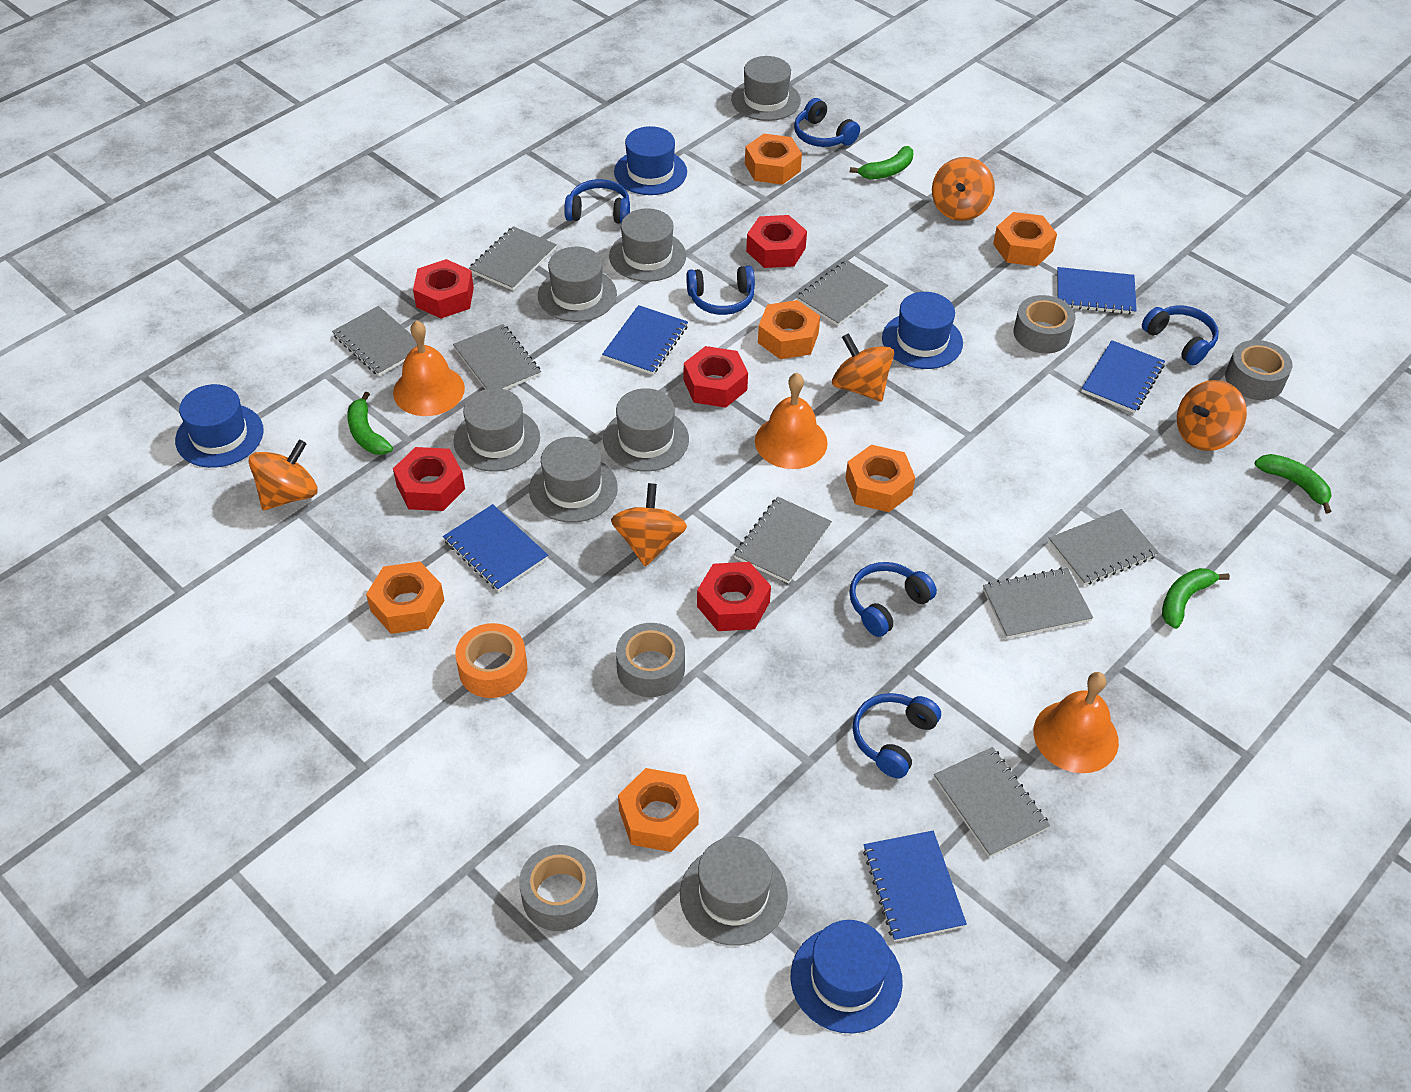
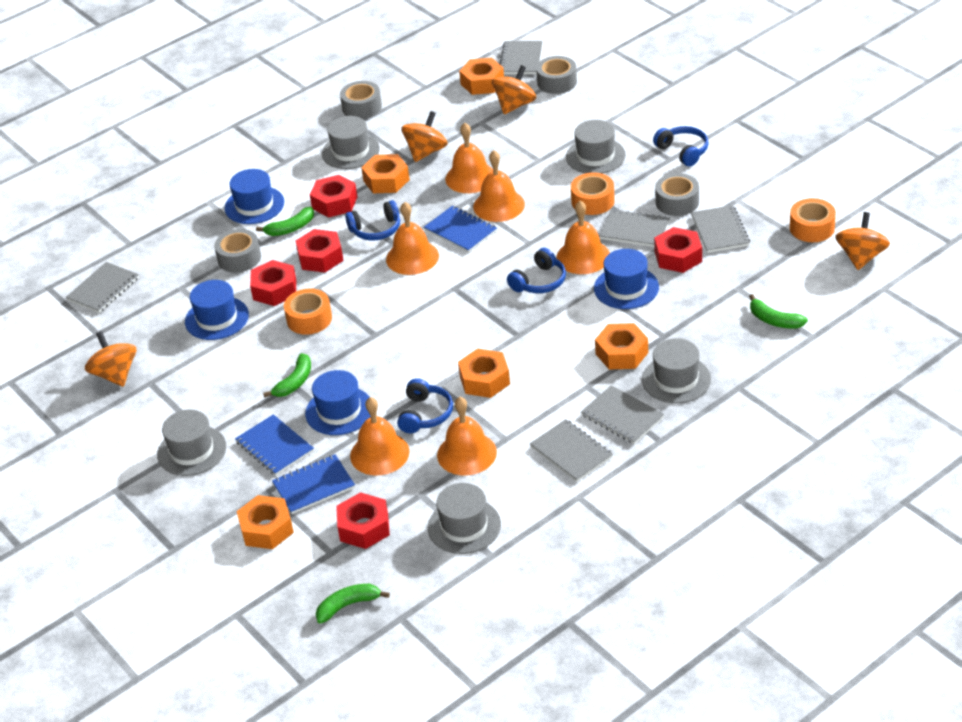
blue headphones: 6 -> 4
blue notebook: 5 -> 3
grey hat: 7 -> 5
grey notebook: 8 -> 6
orange bell: 3 -> 6
orange nut: 6 -> 5
orange spinning top: 5 -> 4
orange tape: 1 -> 3

